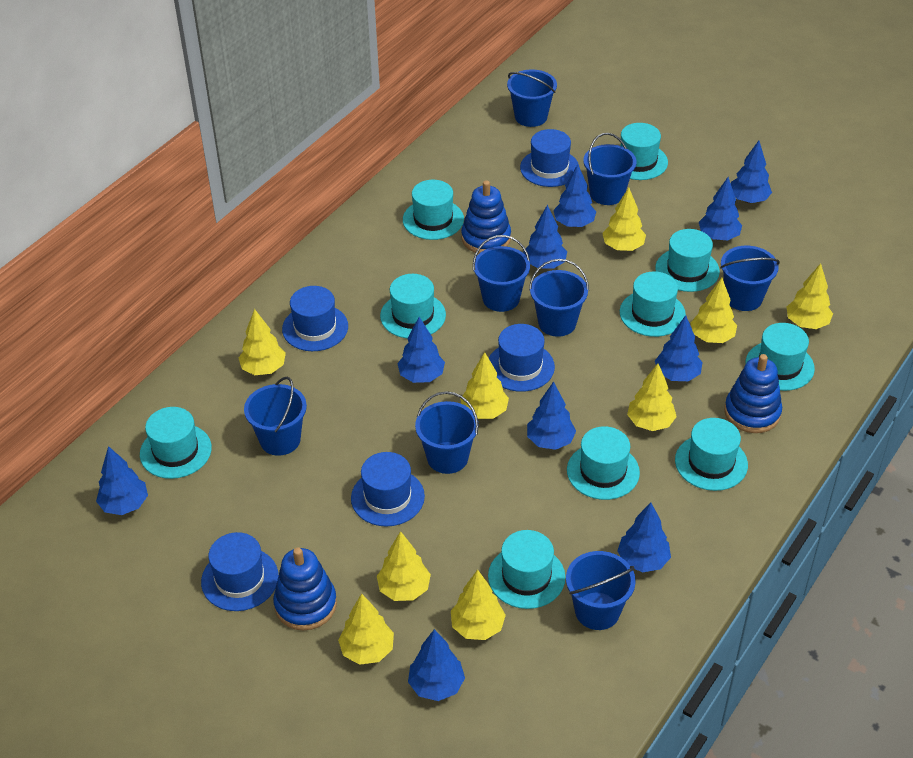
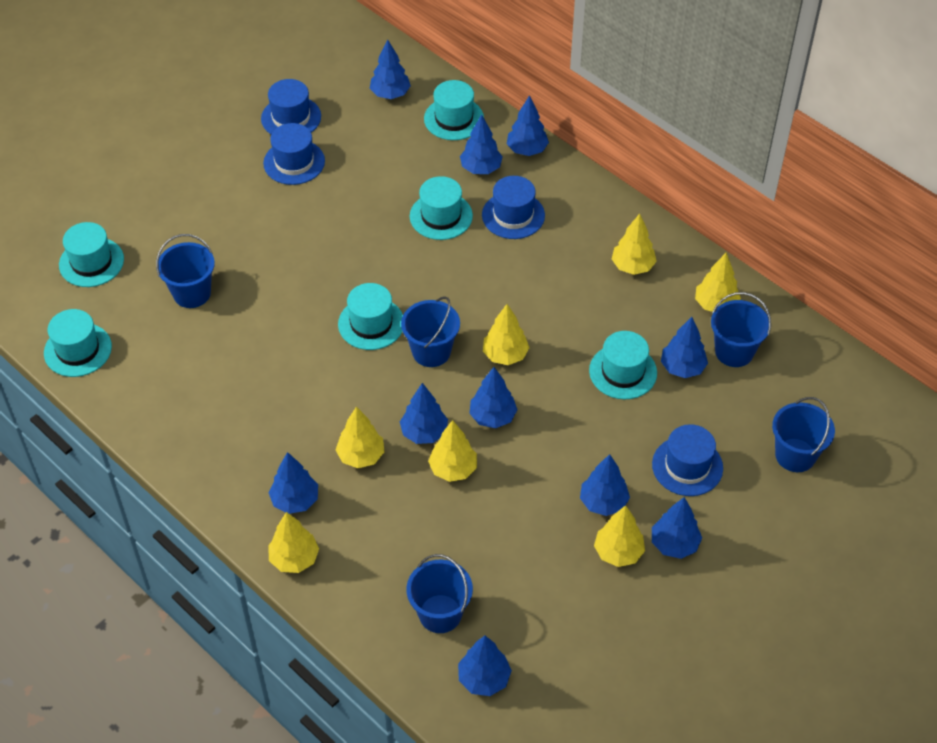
blue bucket: 8 -> 5
blue hat: 5 -> 4
blue stacking toy: 3 -> 0
turquoise hat: 10 -> 6
yellow tree: 9 -> 7

